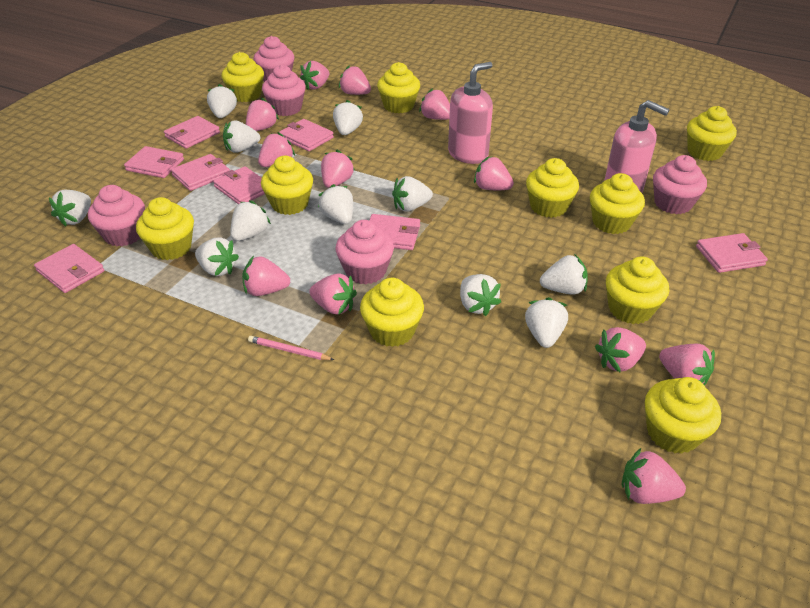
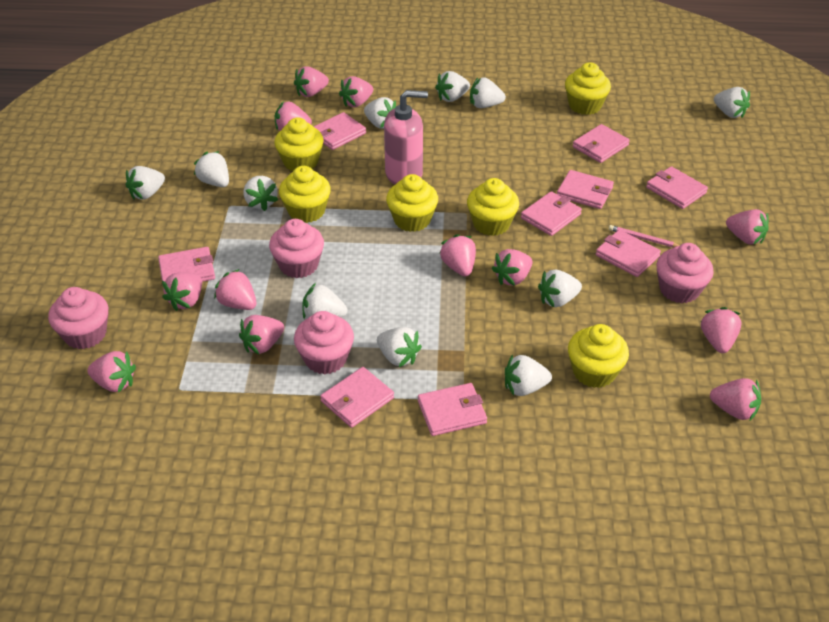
pink cupcake: 5 -> 4
pink soap dispenser: 2 -> 1
pink wallet: 8 -> 9
yellow cupcake: 10 -> 6

